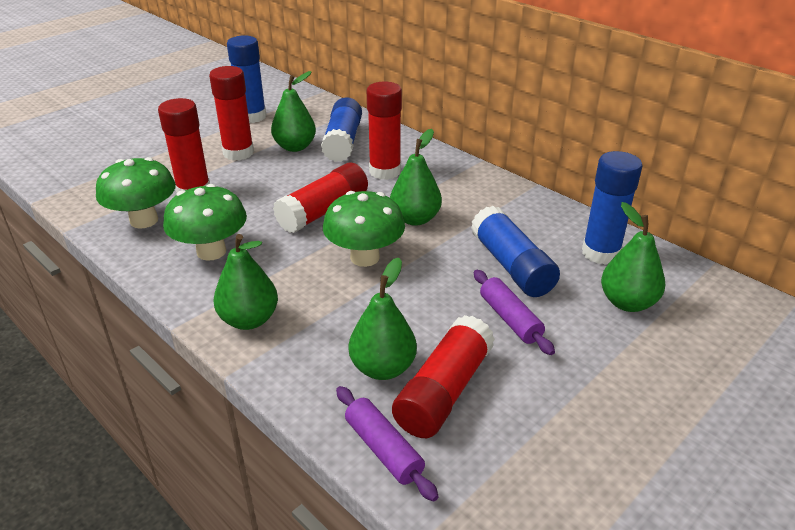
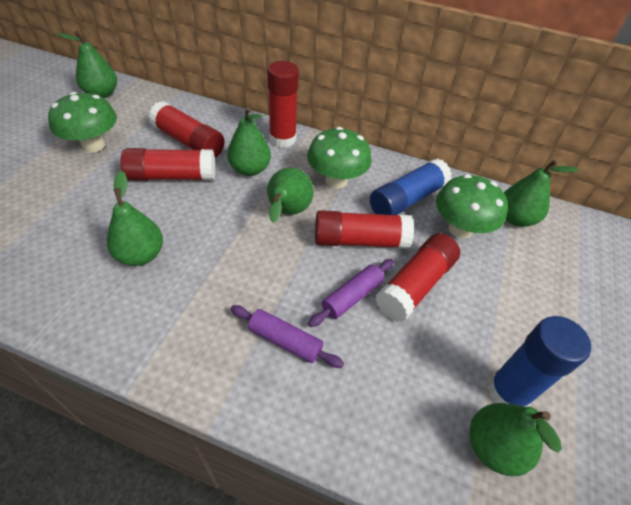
blue glue stick: 4 -> 2
green pear: 5 -> 6

